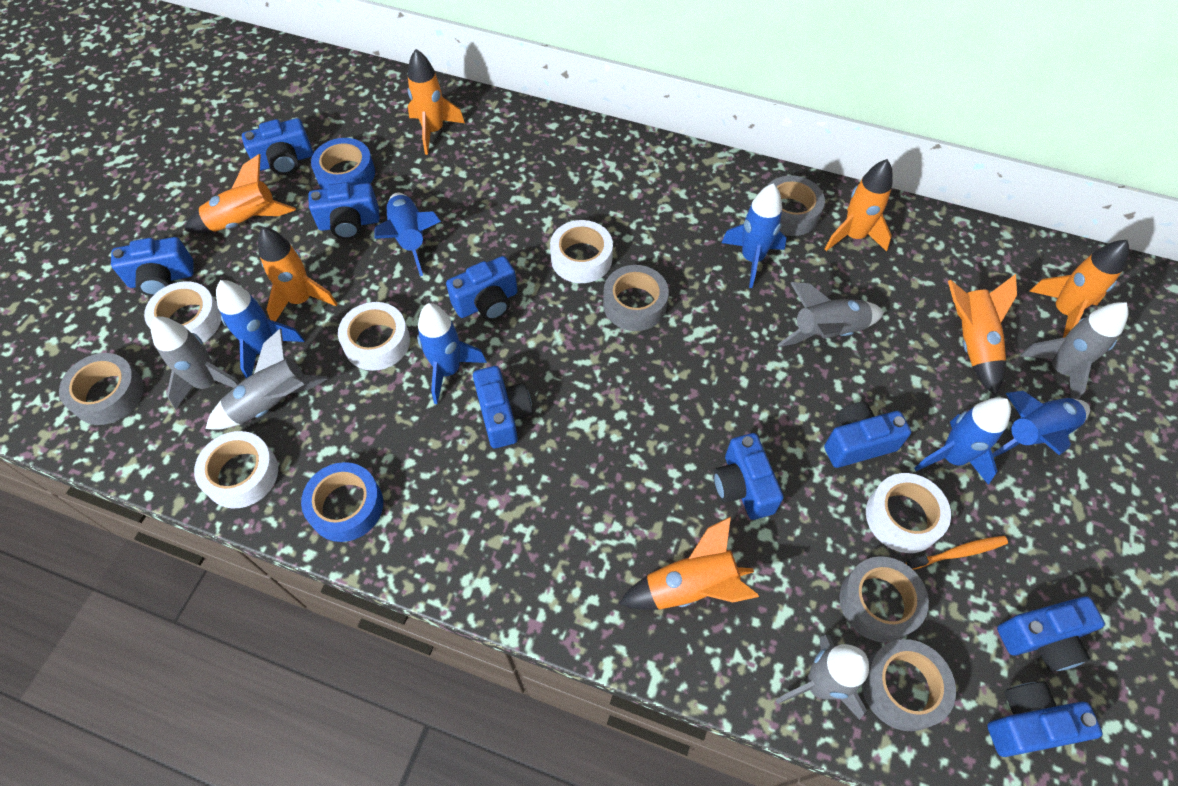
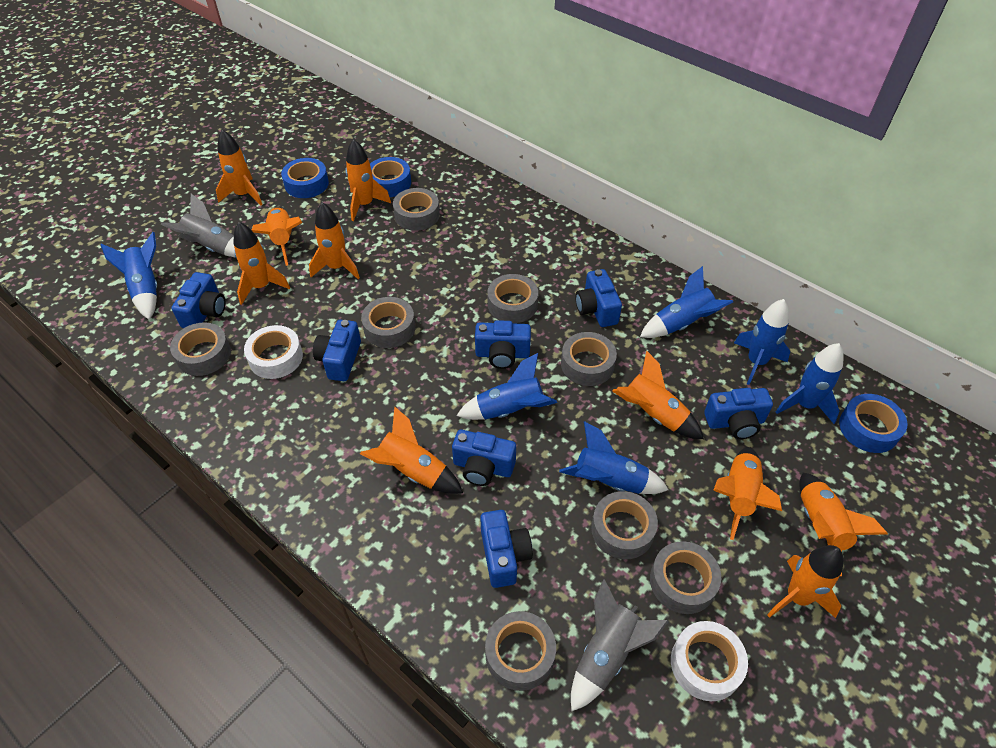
blue camera: 9 -> 7
blue tape: 2 -> 3
grey rocket: 5 -> 2
grey tape: 5 -> 8
orange rocket: 7 -> 10
orange toothbrush: 1 -> 0
white tape: 5 -> 2

